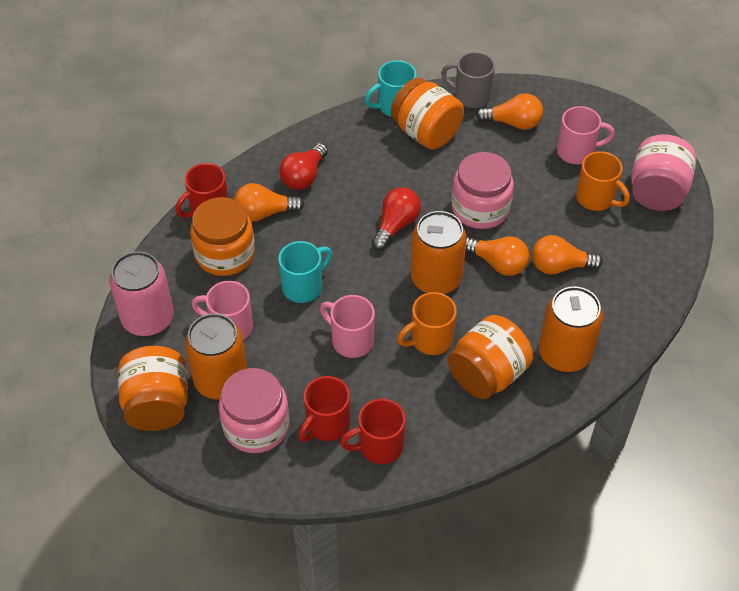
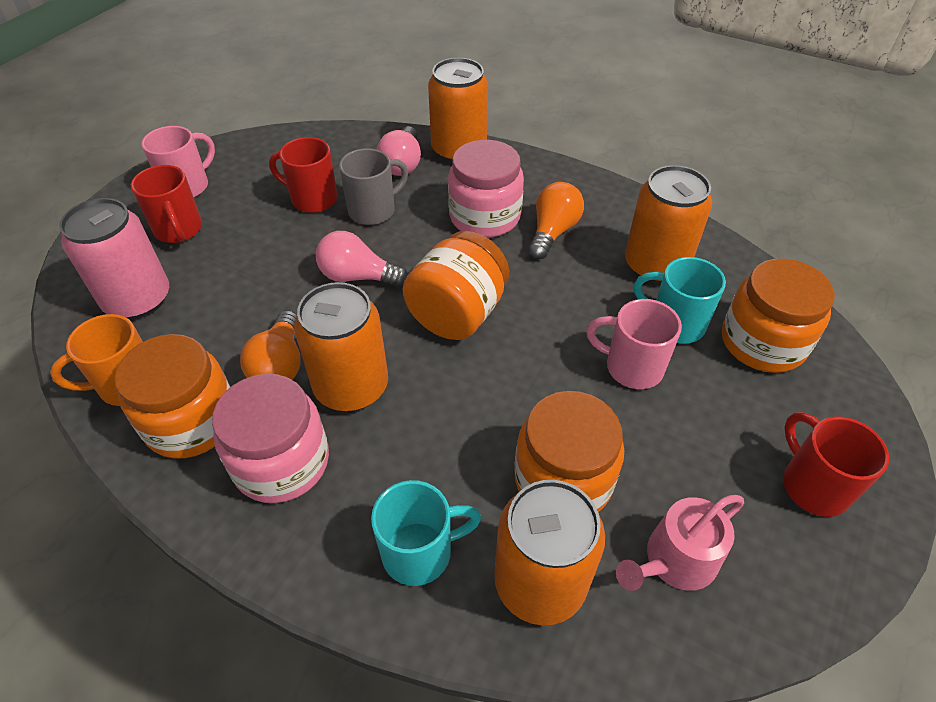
orange can: 3 -> 4
orange light bulb: 4 -> 2
orange mug: 2 -> 1
pink jar: 3 -> 2
pink light bulb: 0 -> 2
pink mug: 3 -> 2
pink watering can: 0 -> 1
red light bulb: 2 -> 0

